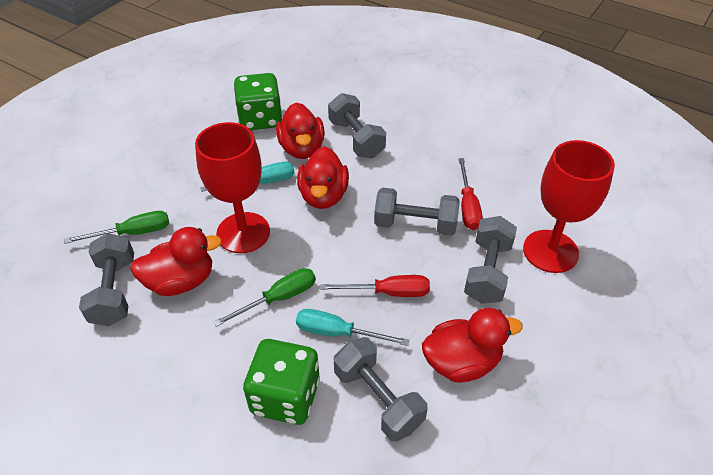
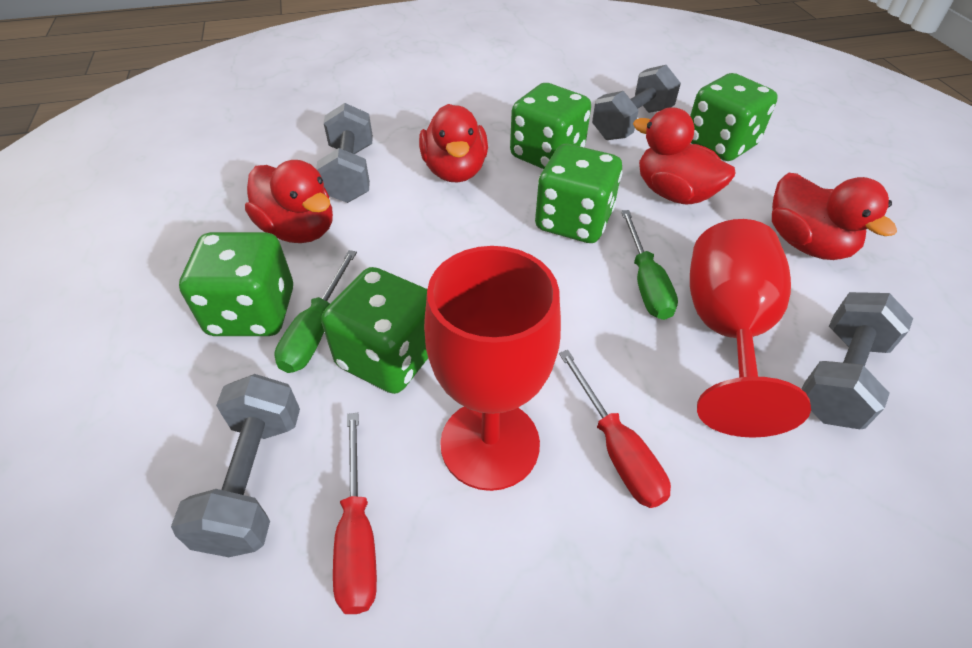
green dice: 2 -> 5
grey dumbbell: 5 -> 4
turquoise screwdriver: 2 -> 0

